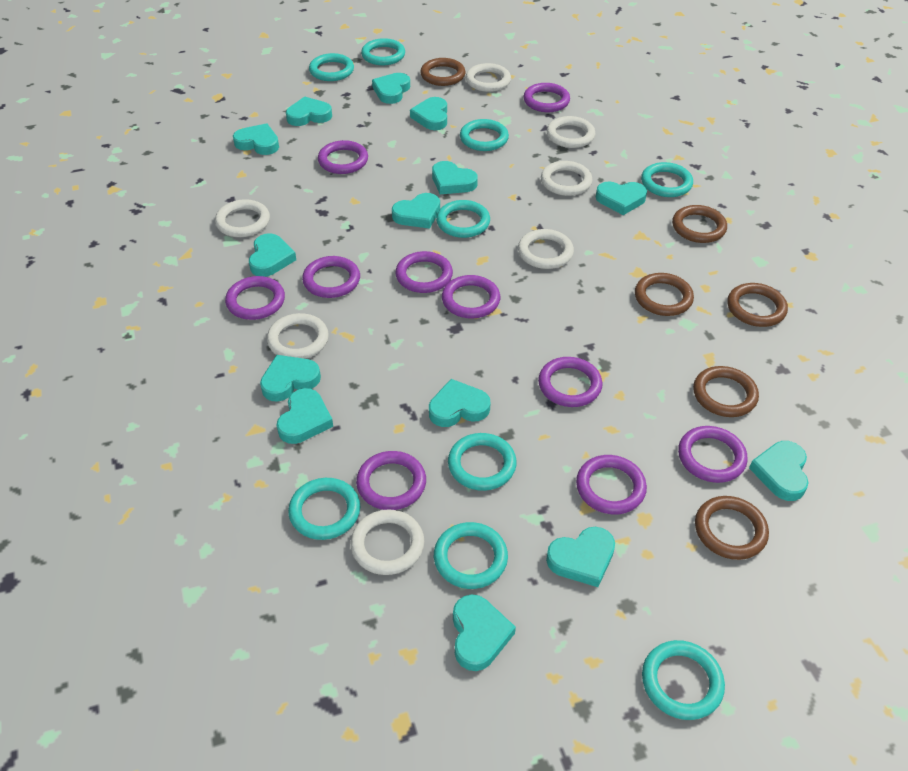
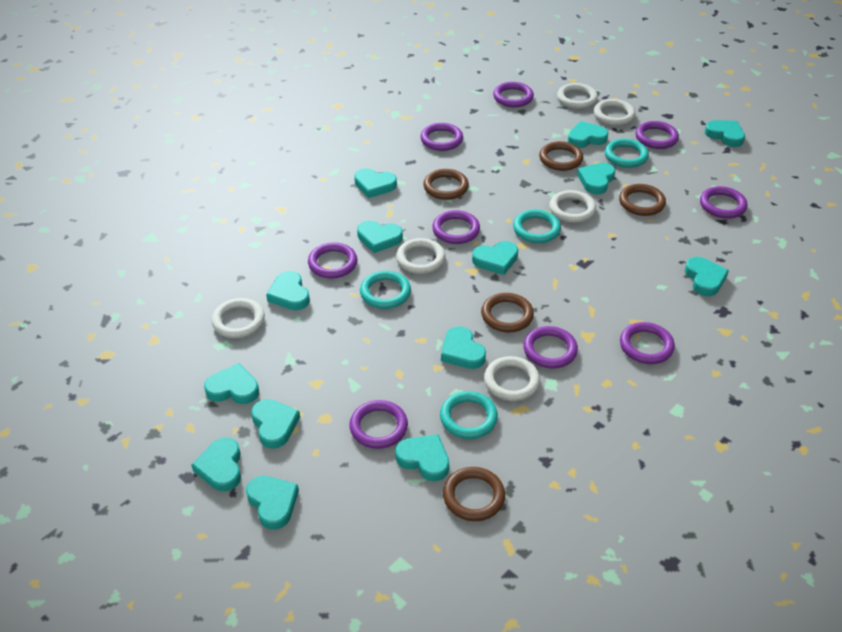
brown ring: 6 -> 5
purple ring: 10 -> 9
turquoise ring: 9 -> 4
white ring: 7 -> 6

